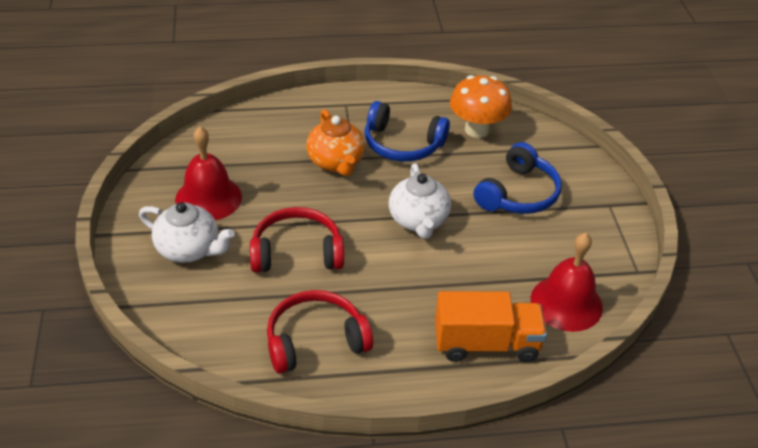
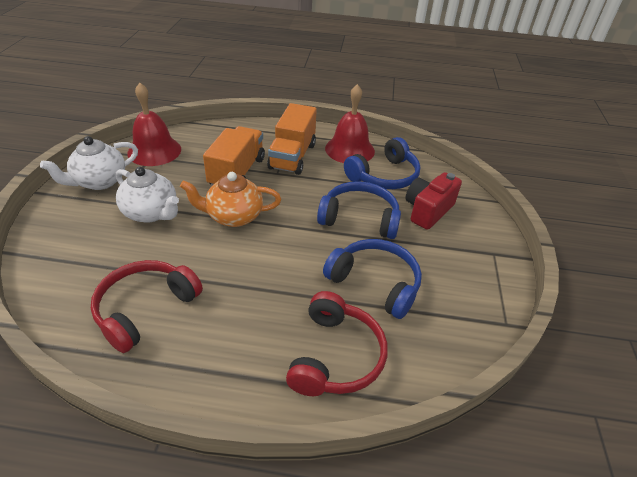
blue headphones: 2 -> 3
orange mushroom: 1 -> 0
orange truck: 1 -> 2
red camera: 0 -> 1

